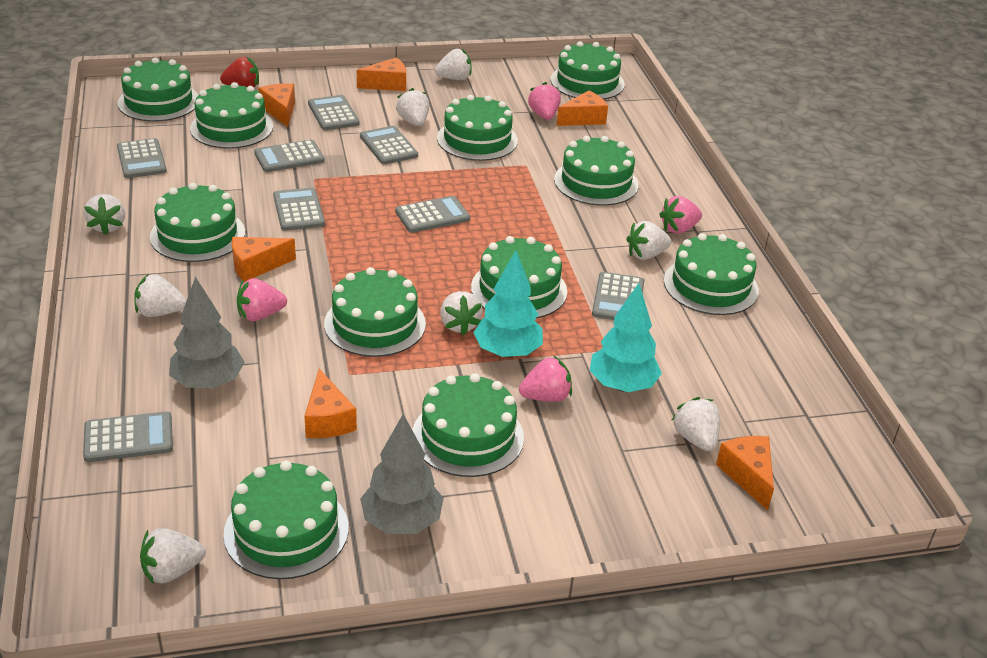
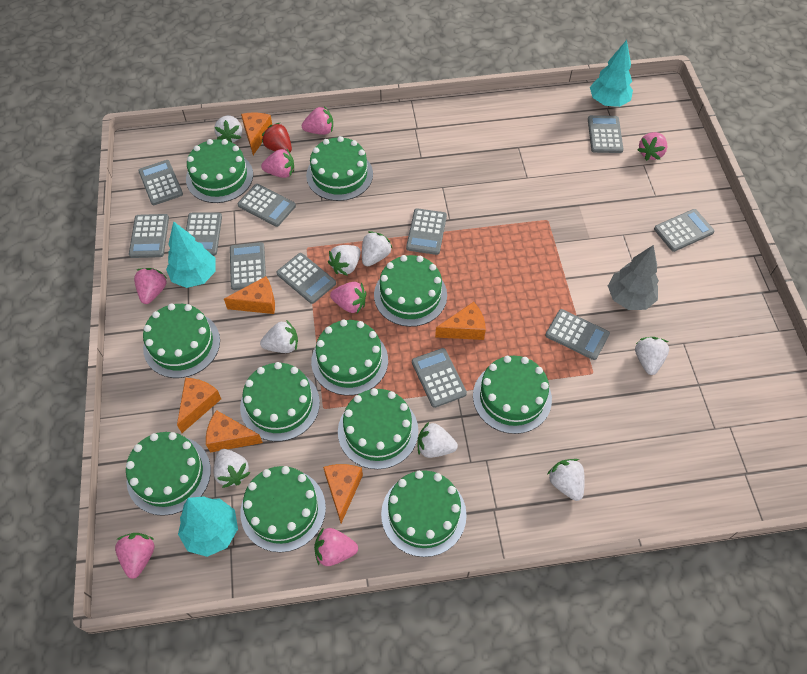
grey calculator: 8 -> 11
grey tree: 2 -> 1
pink strawberry: 4 -> 7
turquoise tree: 2 -> 3

